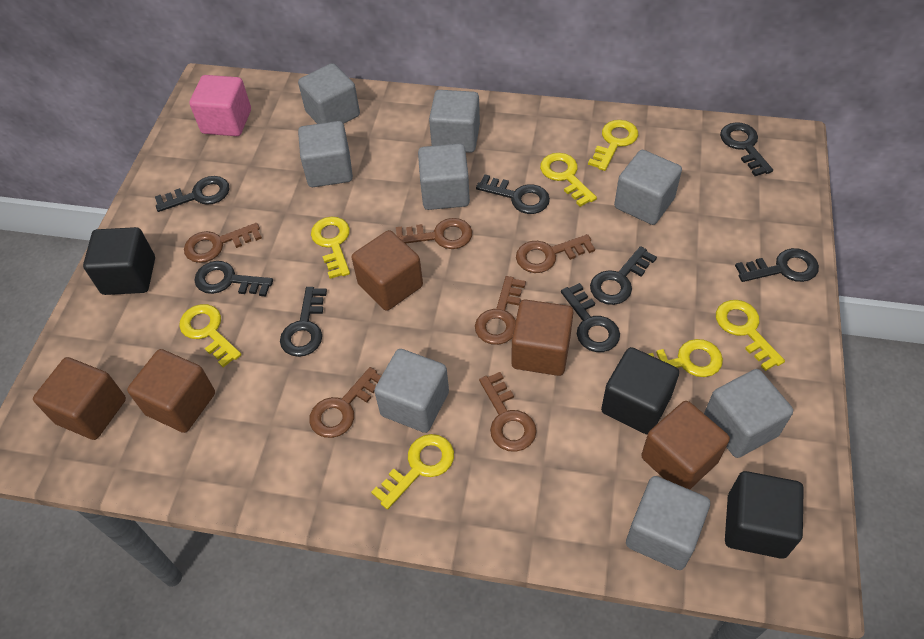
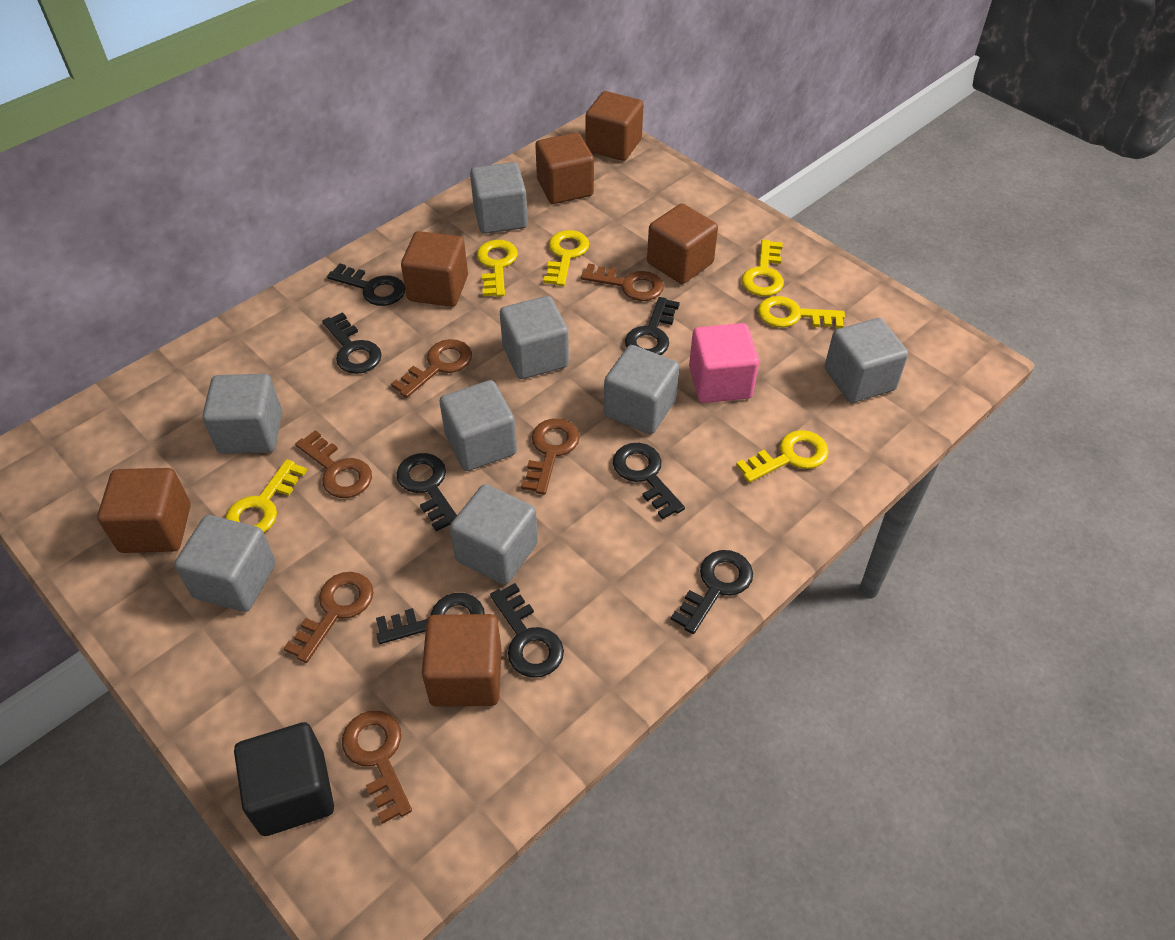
black cube: 3 -> 1
brown cube: 5 -> 6
yellow key: 7 -> 6

